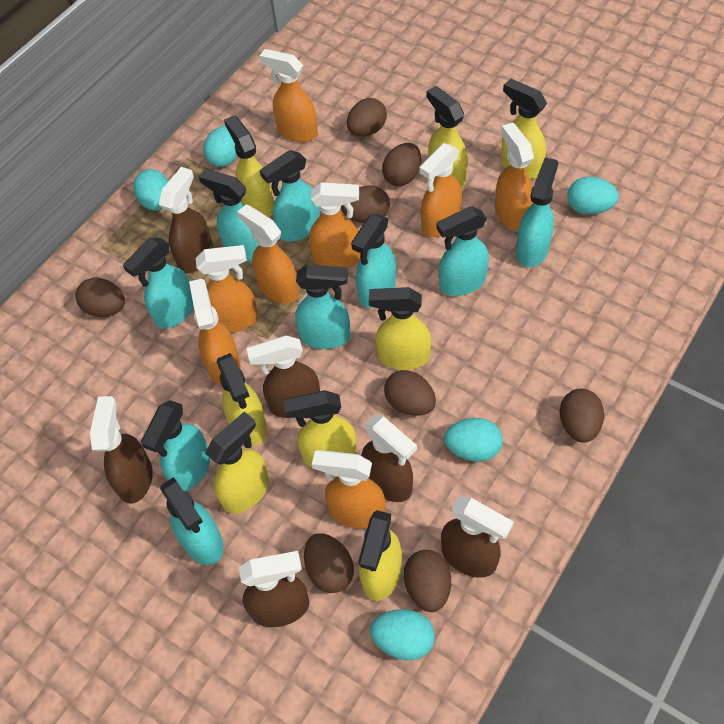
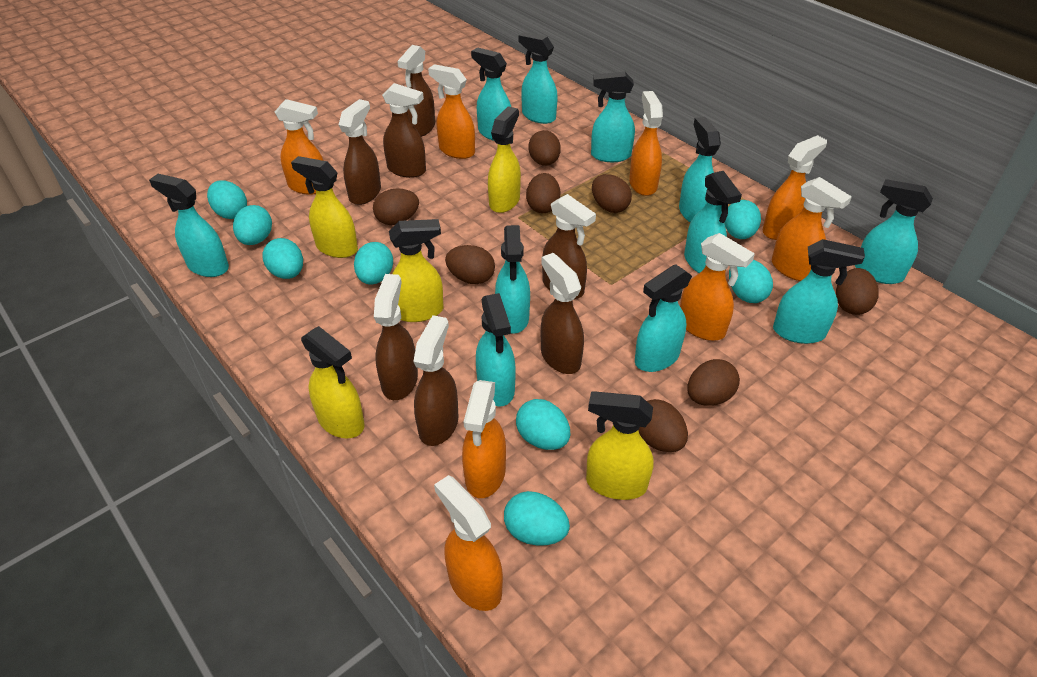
brown spray bottle: 6 -> 7
turquoise egg: 5 -> 8
turquoise spray bottle: 9 -> 11
yellow spray bottle: 8 -> 5

